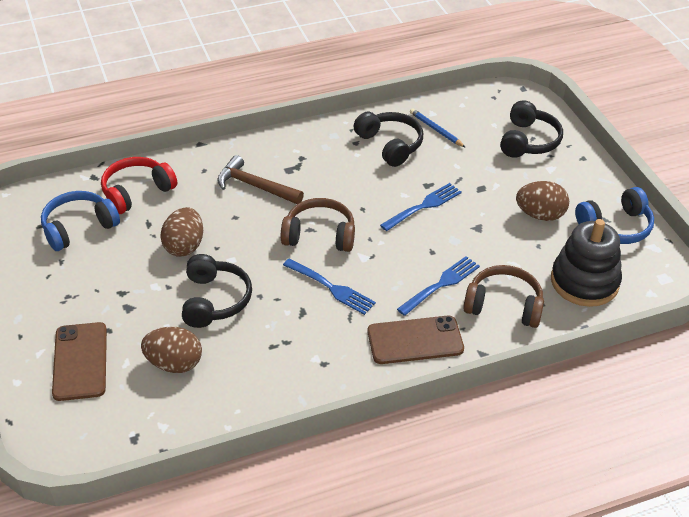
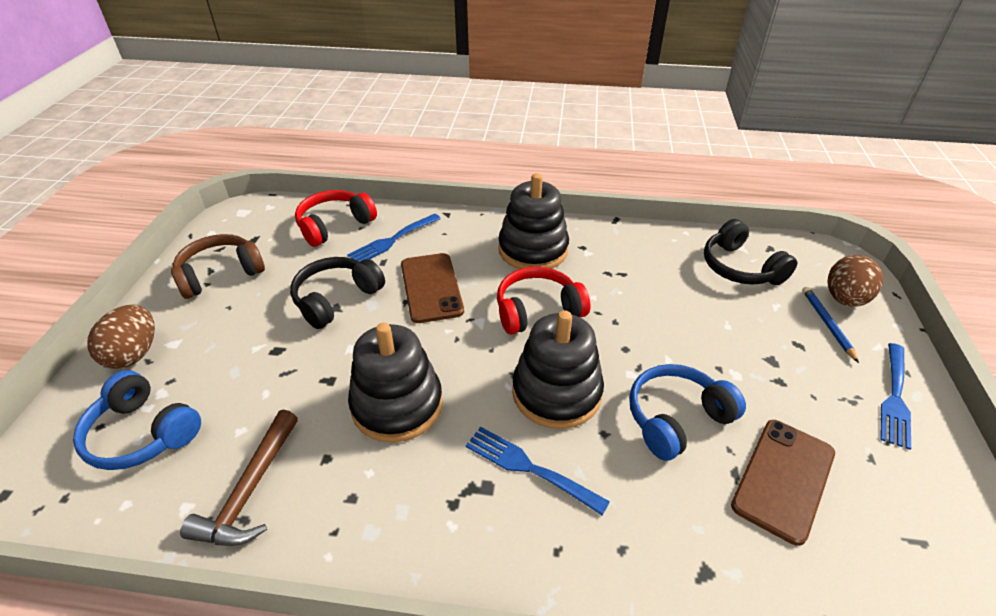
black headphones: 3 -> 2
black stacking toy: 1 -> 3
brown egg: 3 -> 2
brown headphones: 2 -> 1
red headphones: 1 -> 2

